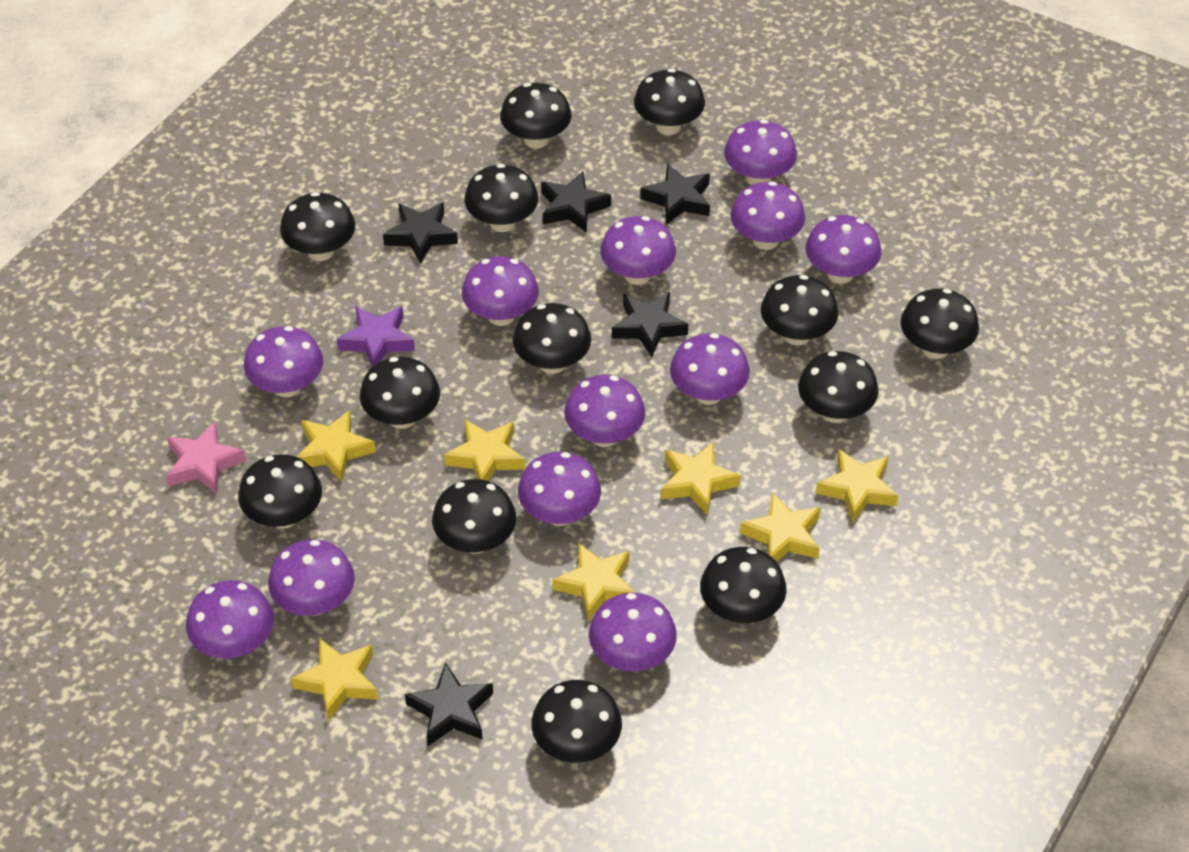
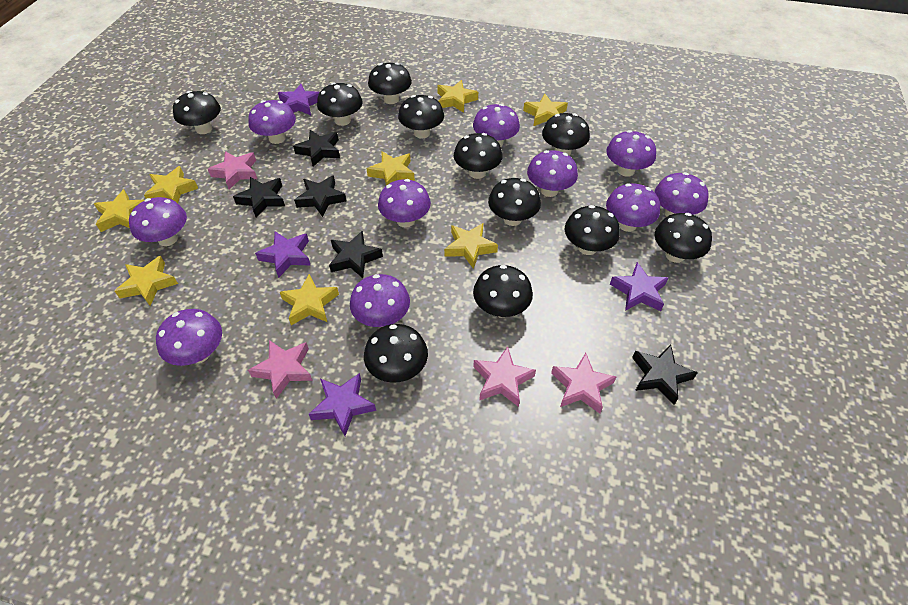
black mushroom: 13 -> 11
pink star: 1 -> 4
purple mushroom: 12 -> 10
purple star: 1 -> 4
yellow star: 7 -> 8

